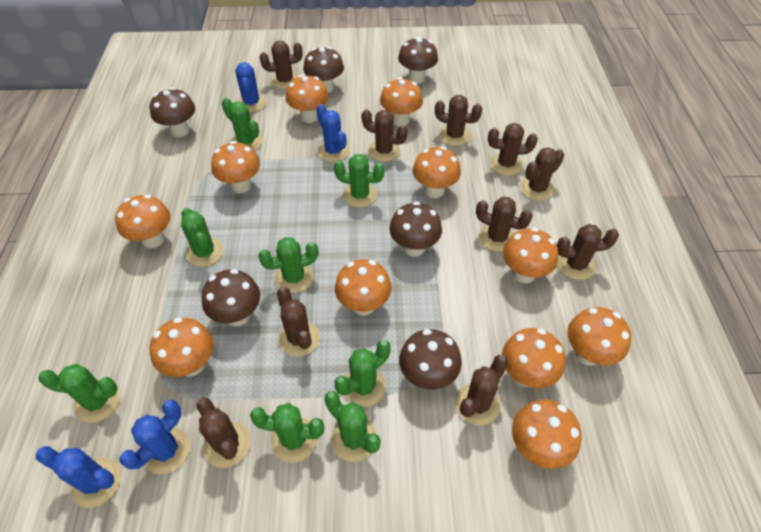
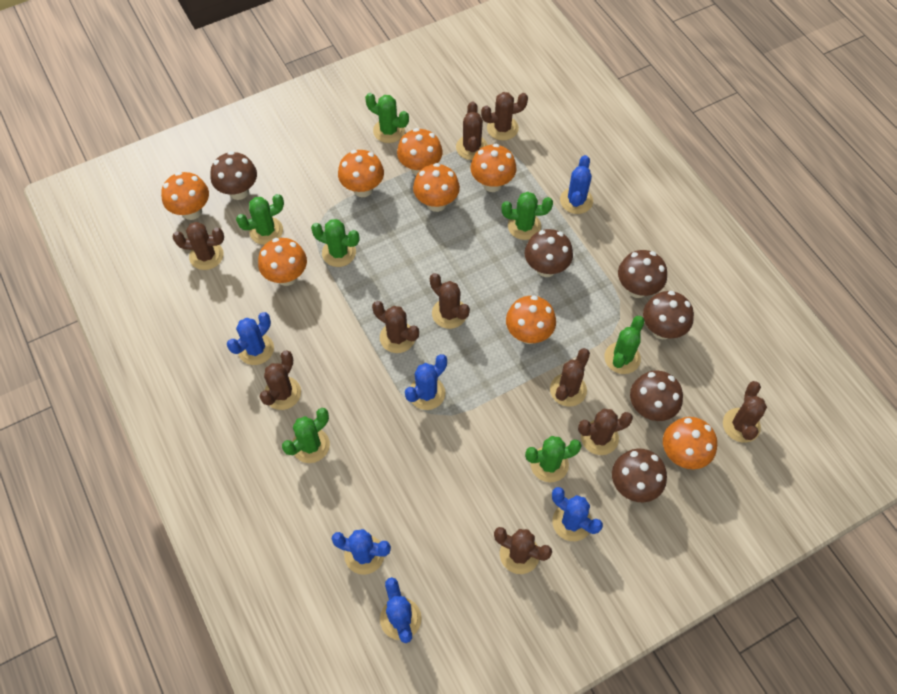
blue cactus: 4 -> 6
green cactus: 8 -> 7
orange mushroom: 11 -> 8

